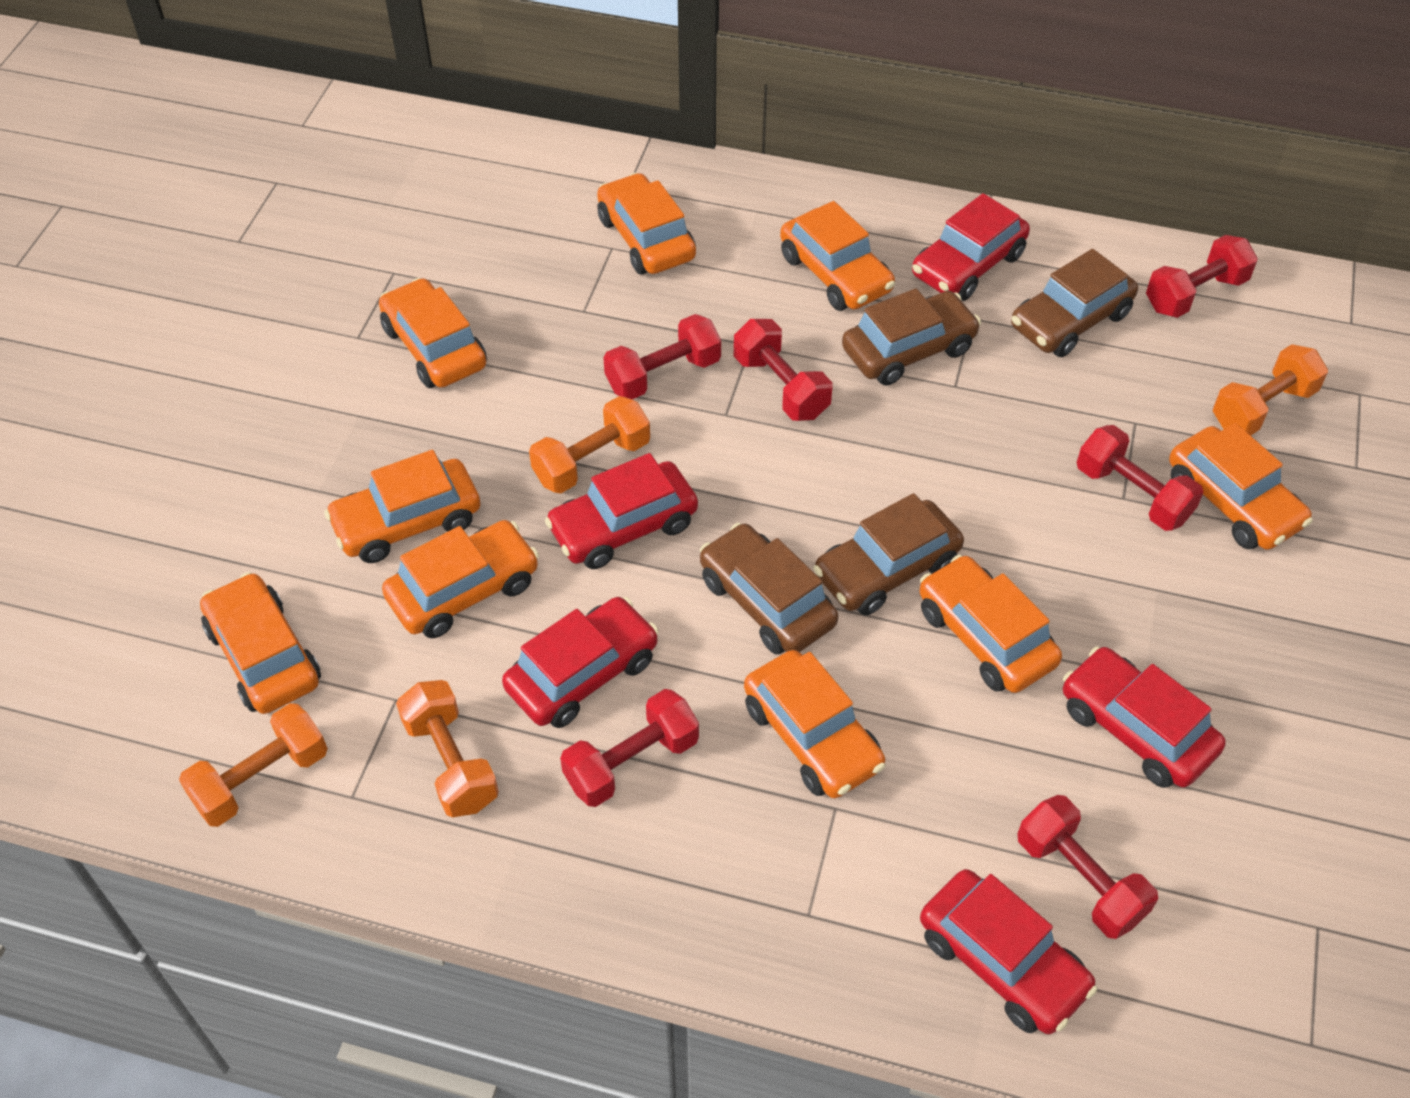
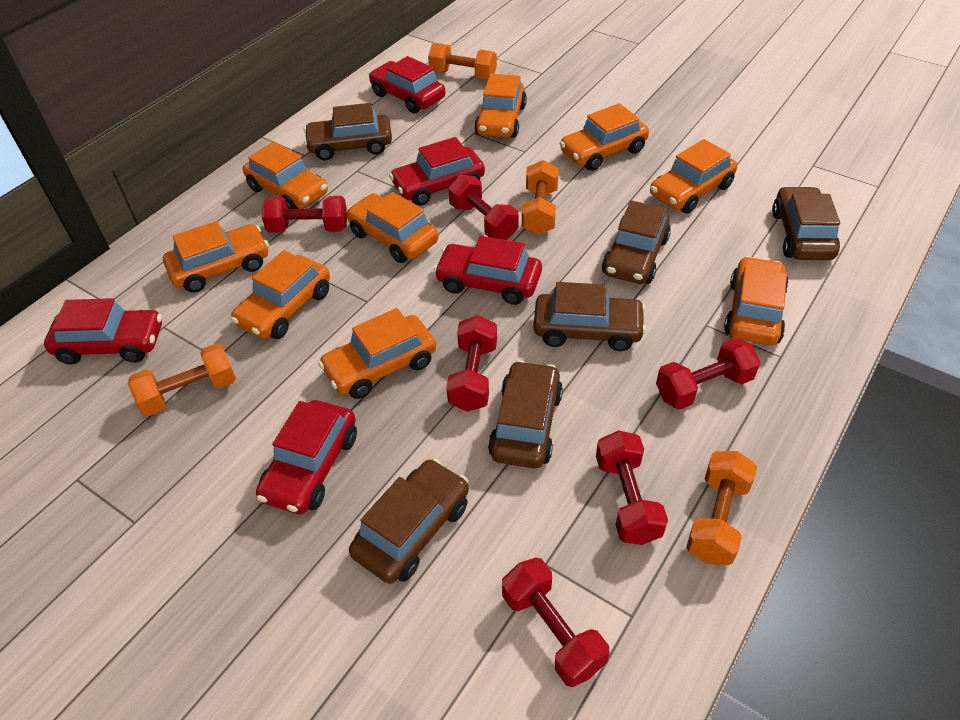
brown car: 4 -> 6

